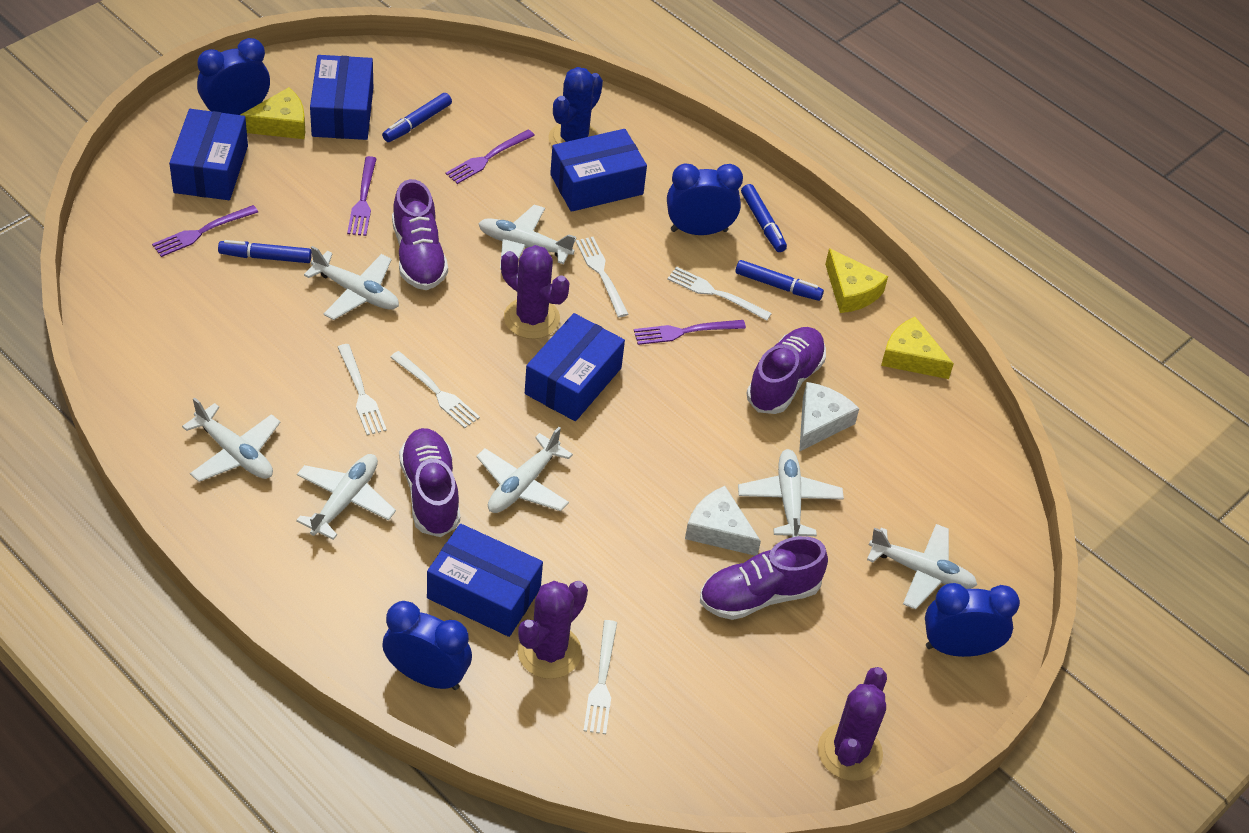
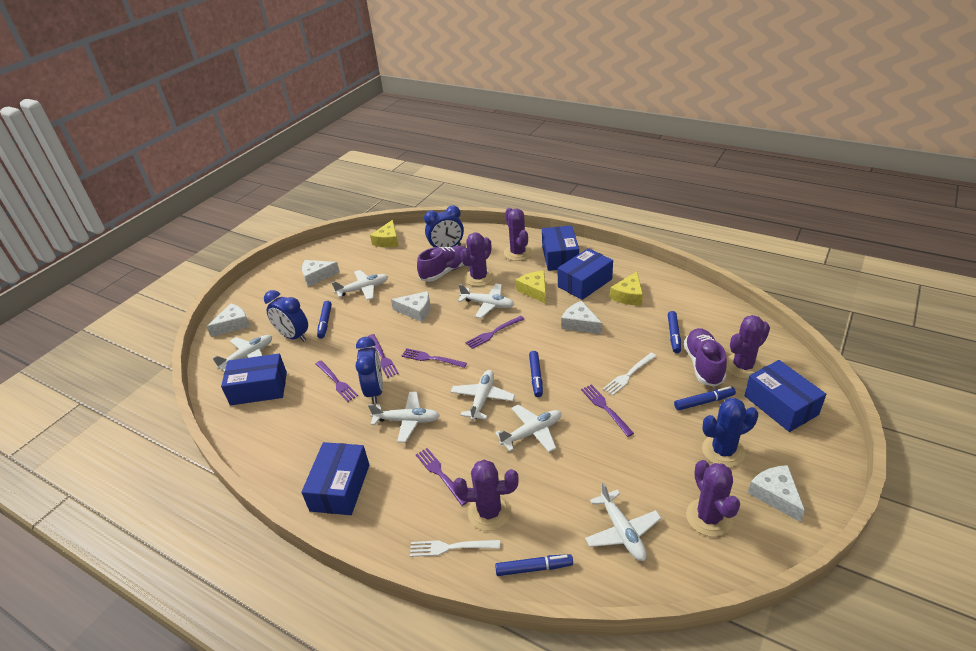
blue clock: 4 -> 3
blue marker: 4 -> 5
purple cactus: 3 -> 5
purple fork: 4 -> 6
purple shoe: 4 -> 2
white cheese: 2 -> 5
white fork: 5 -> 2

